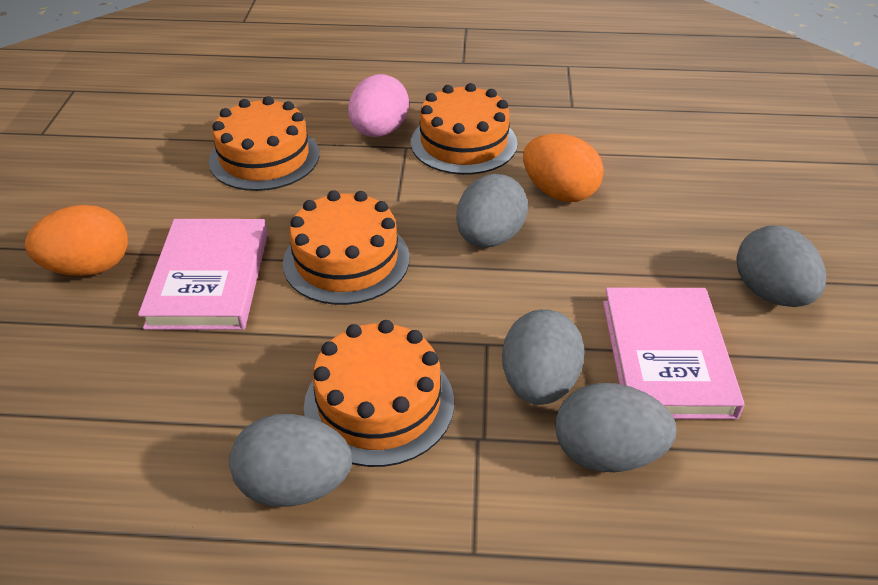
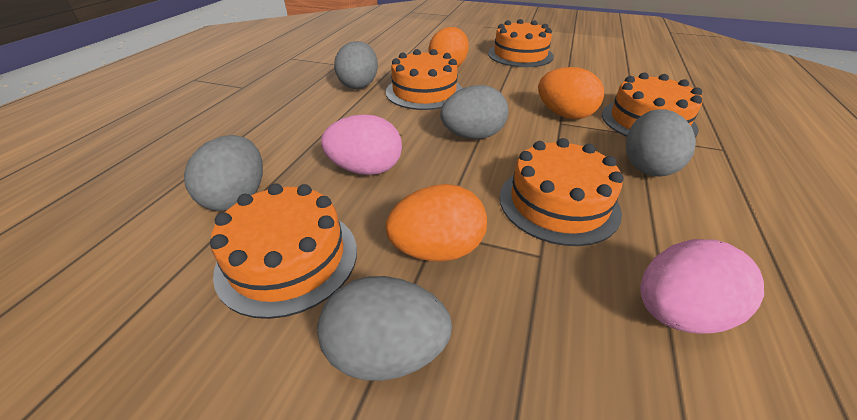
orange cake: 4 -> 5
orange egg: 2 -> 3
pink book: 2 -> 0
pink egg: 1 -> 2

